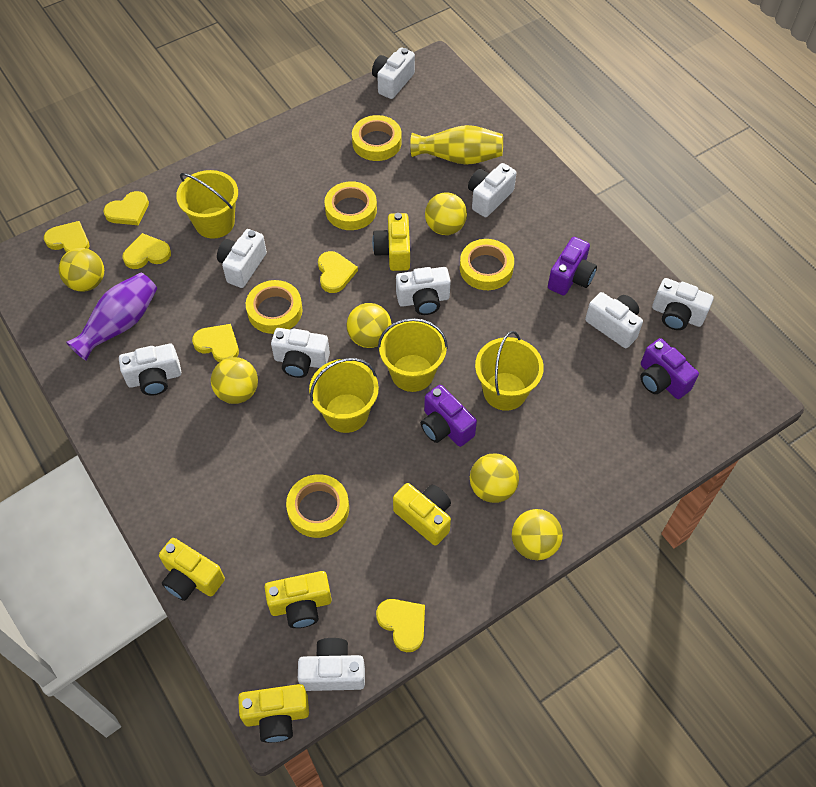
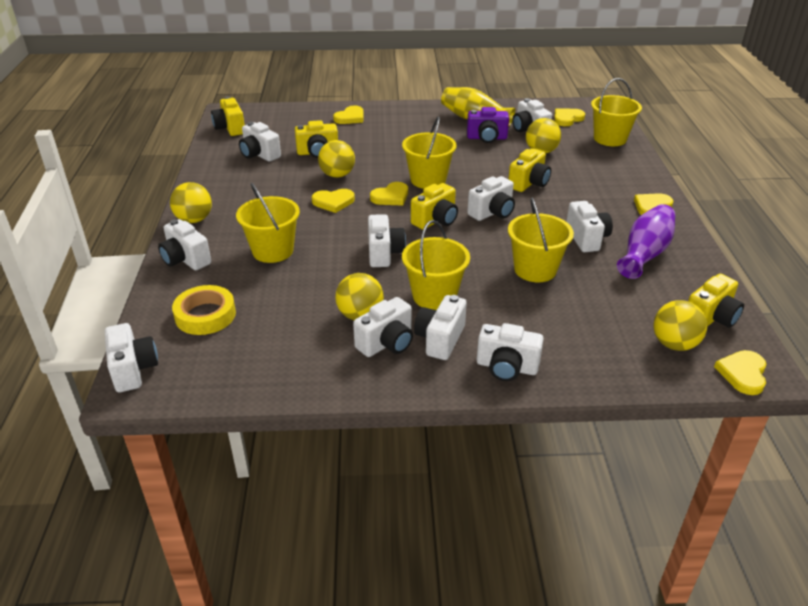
purple camera: 3 -> 1
white camera: 9 -> 10
yellow ball: 6 -> 5
yellow bucket: 4 -> 5
yellow tape: 5 -> 1

